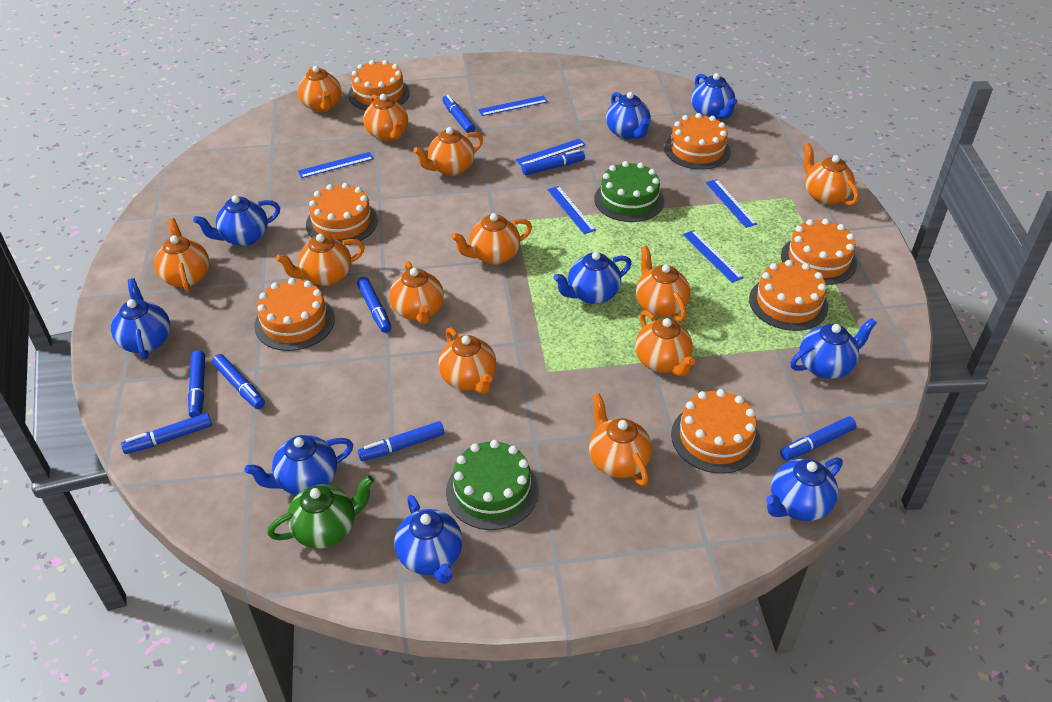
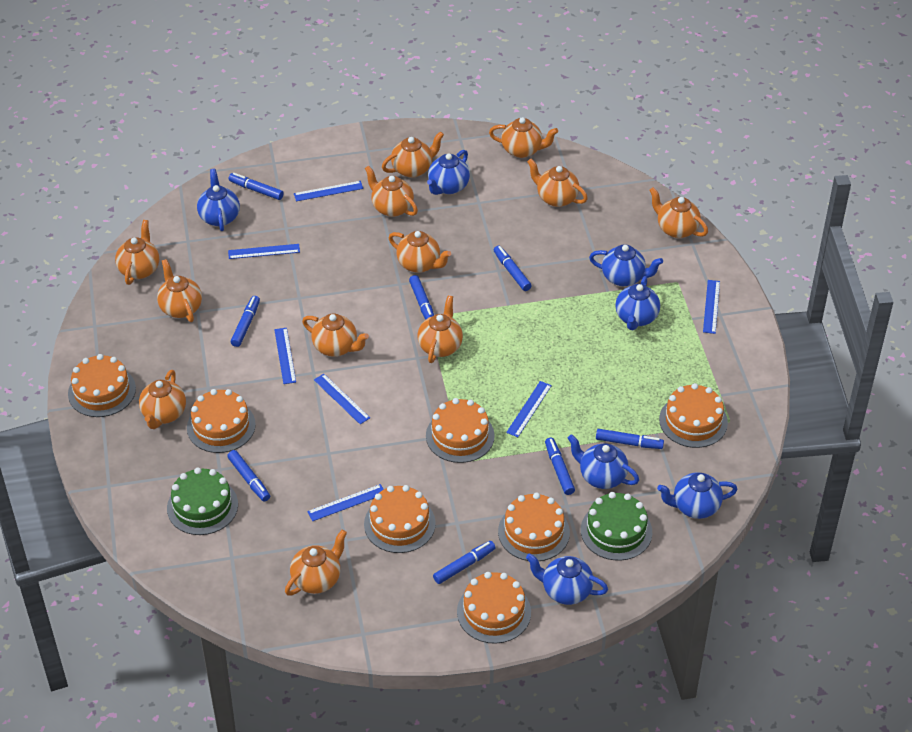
blue ruler: 6 -> 7
blue teapot: 9 -> 7
green teapot: 1 -> 0

